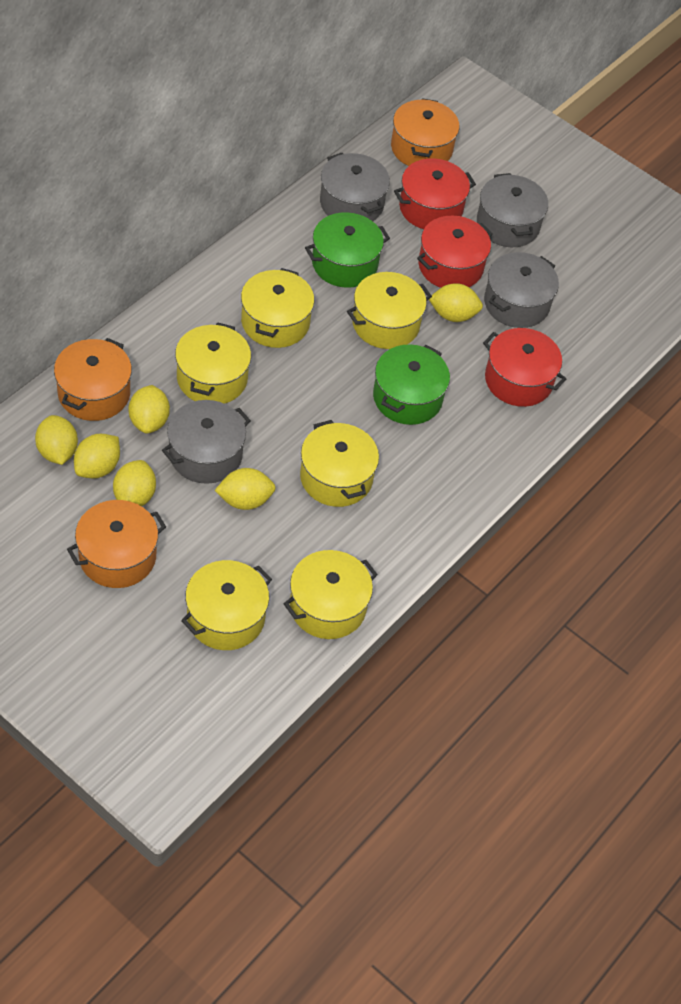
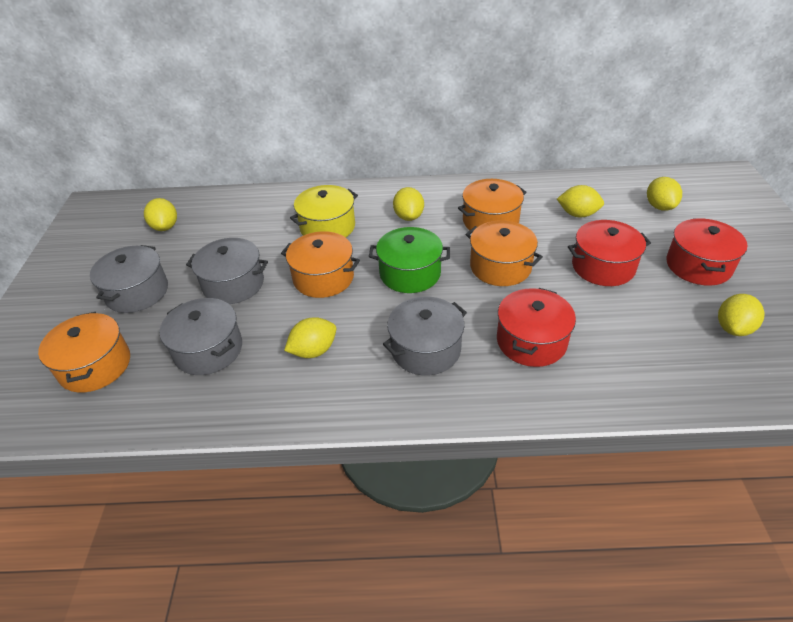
green pot: 2 -> 1
orange pot: 3 -> 4
yellow pot: 6 -> 1

